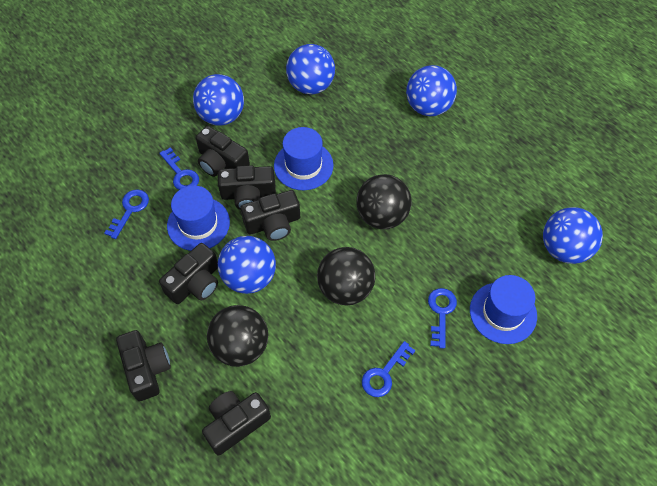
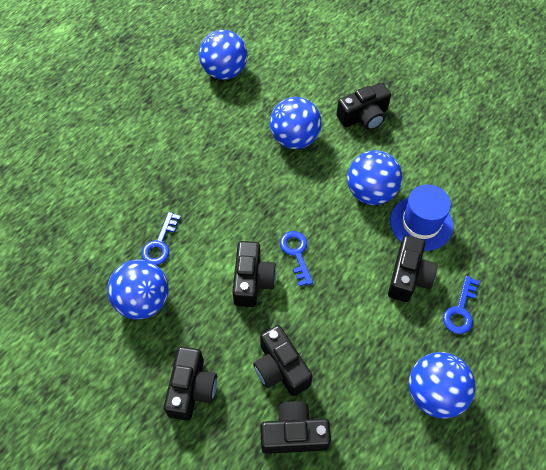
black ball: 3 -> 0
blue hat: 3 -> 1
blue key: 4 -> 3

